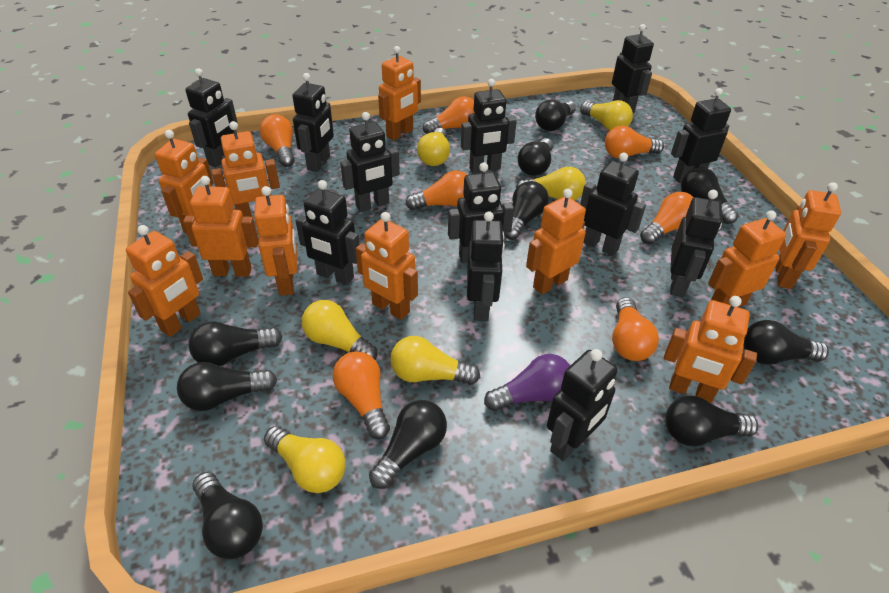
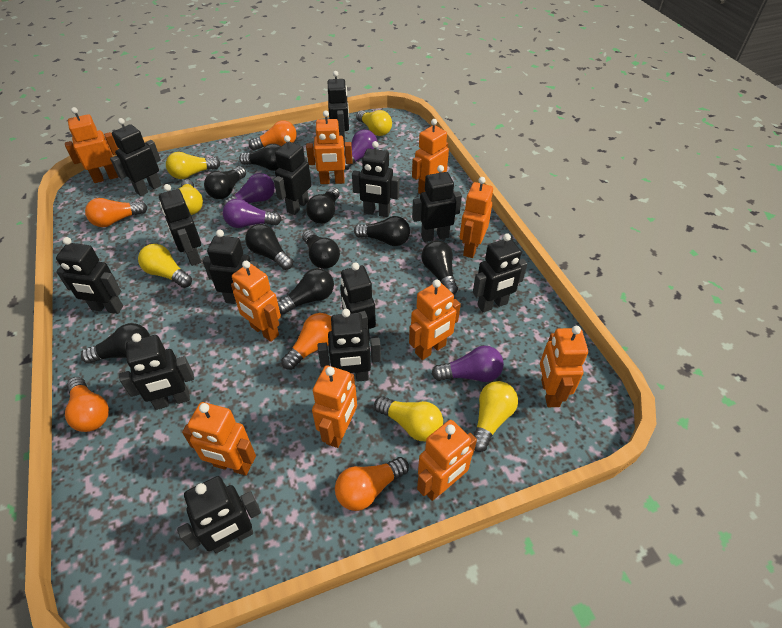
black light bulb: 10 -> 9
black robot: 12 -> 13
orange light bulb: 7 -> 5
orange robot: 11 -> 10
purple light bulb: 1 -> 4

